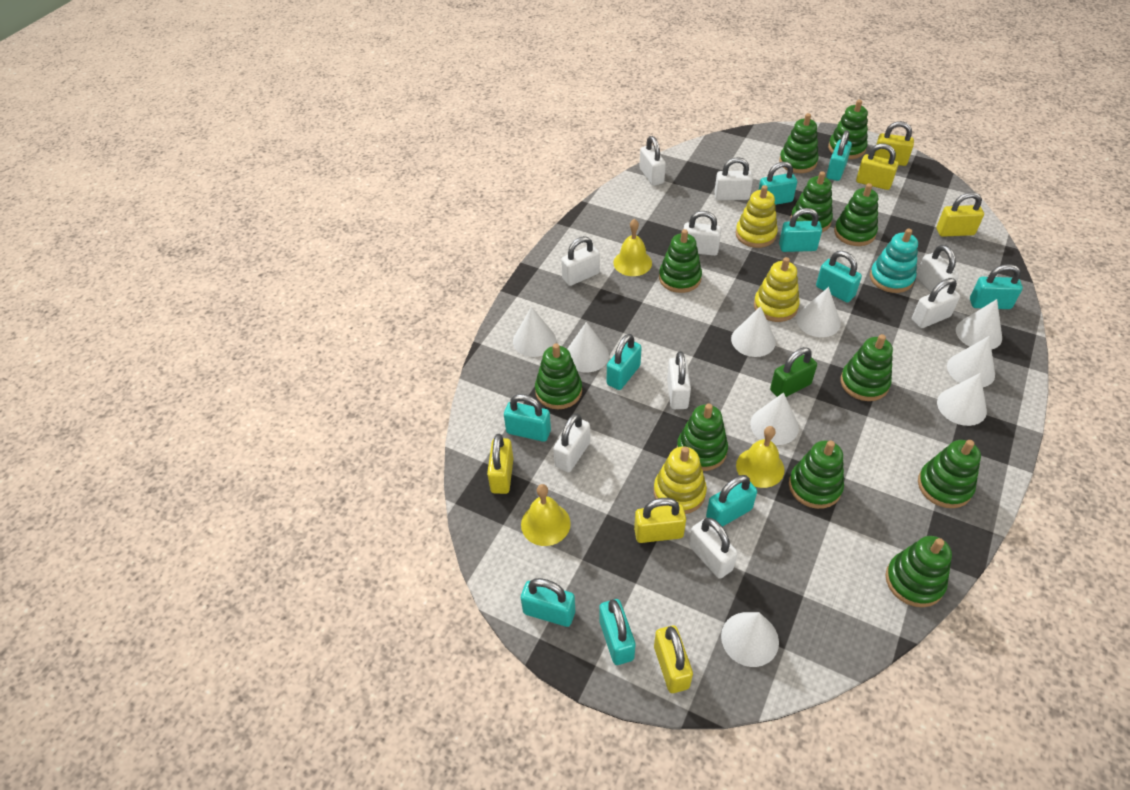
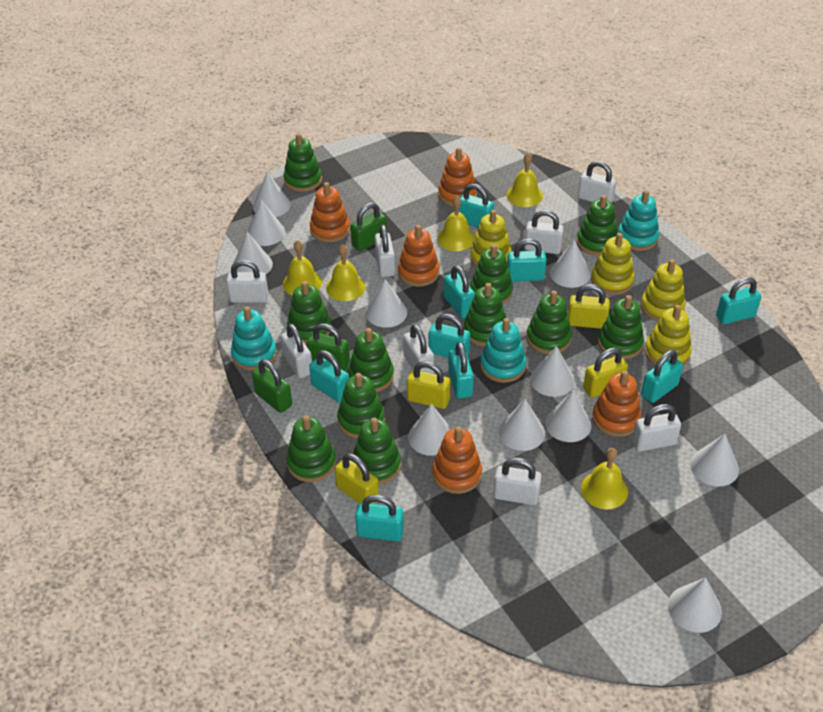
green padlock: 1 -> 3
orange stacking toy: 0 -> 5
turquoise padlock: 10 -> 9
turquoise stacking toy: 1 -> 3
white cone: 9 -> 11
white padlock: 9 -> 8
yellow bell: 3 -> 5
yellow padlock: 6 -> 4
yellow stacking toy: 3 -> 4

